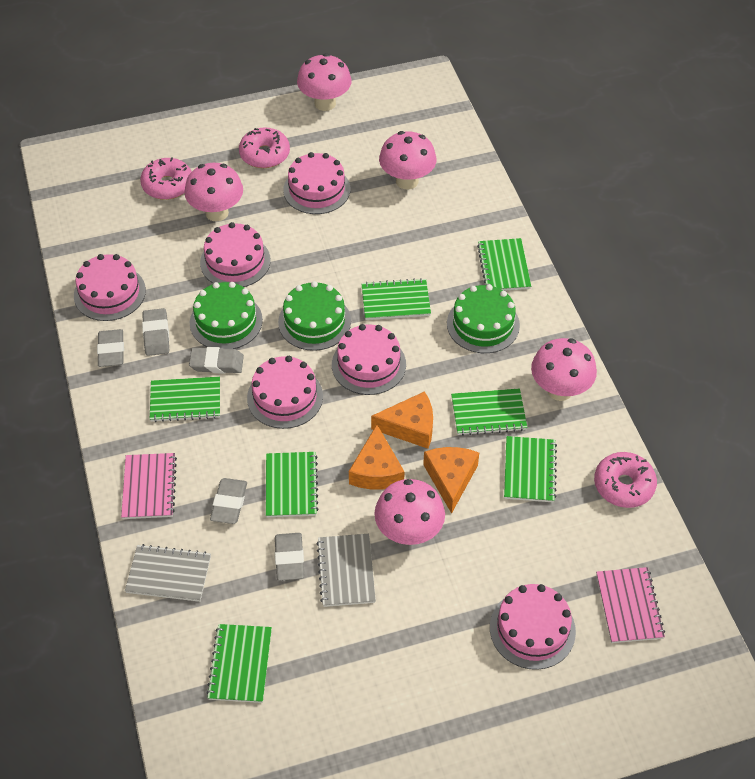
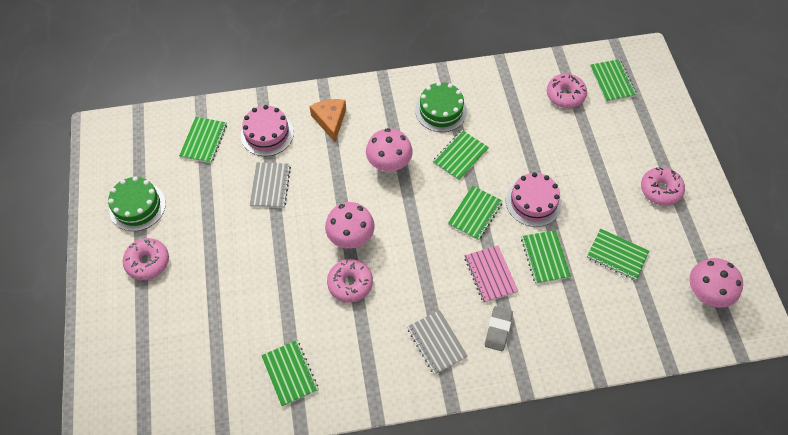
green cake: 3 -> 2
grey eraser: 5 -> 1
orange cheese: 3 -> 1
pink cake: 6 -> 2
pink donut: 3 -> 4
pink mushroom: 5 -> 3
pink notebook: 2 -> 1

